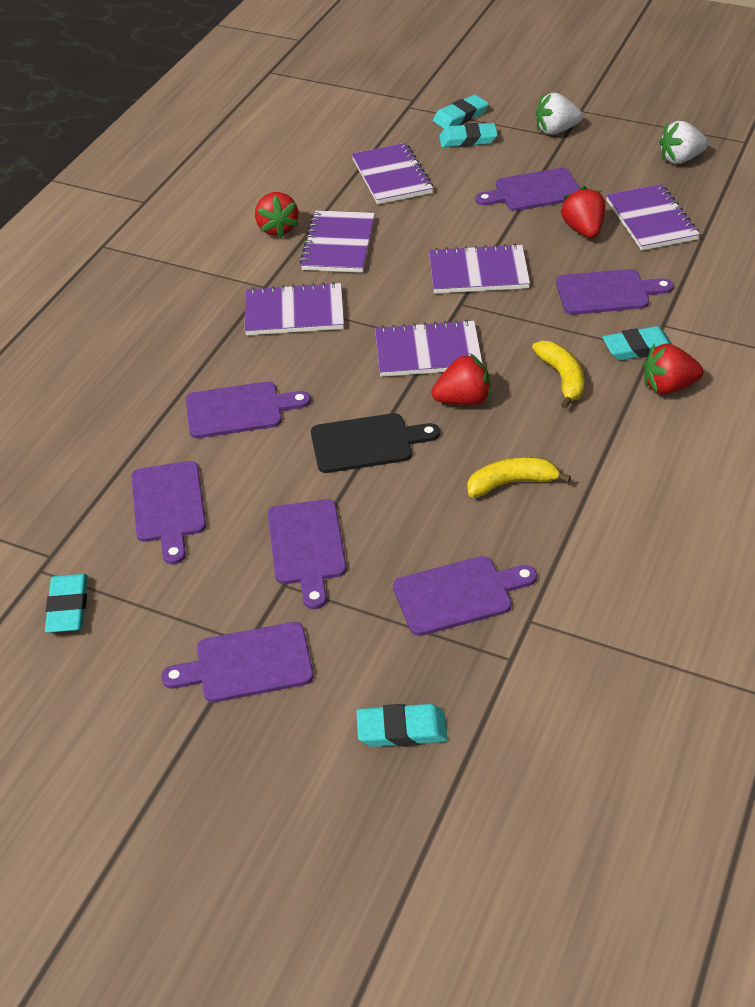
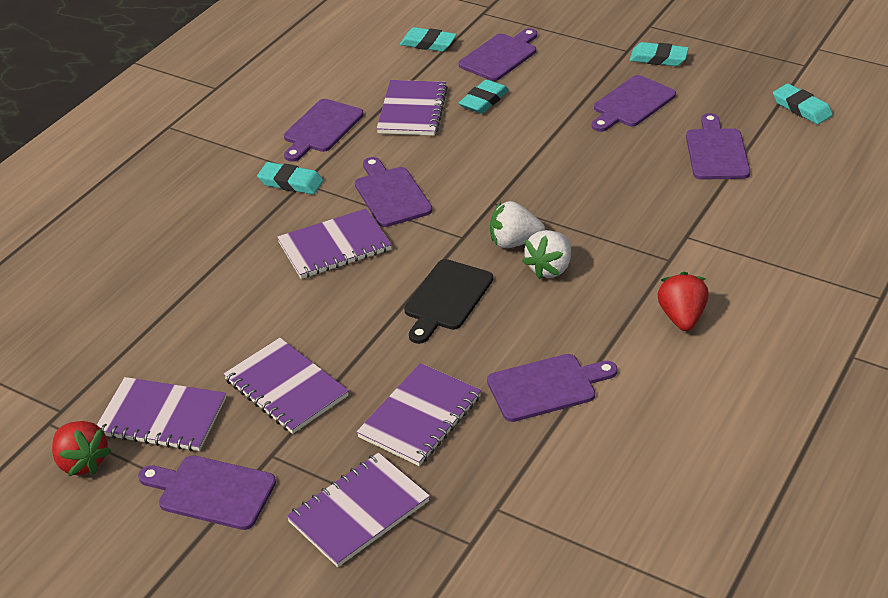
red strawberry: 4 -> 2
yellow banana: 2 -> 0

